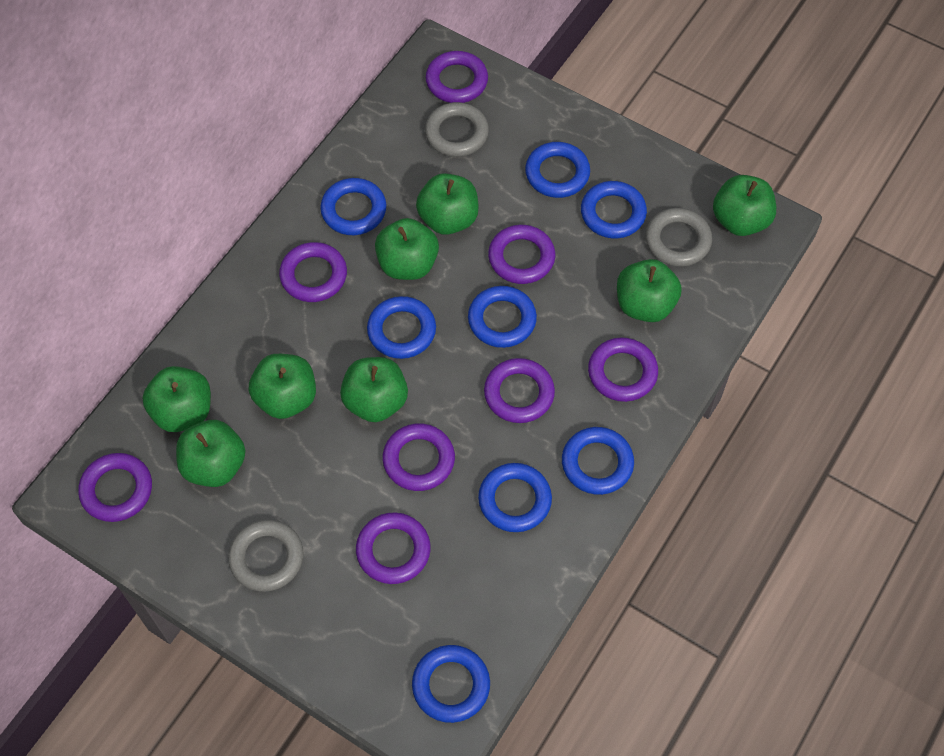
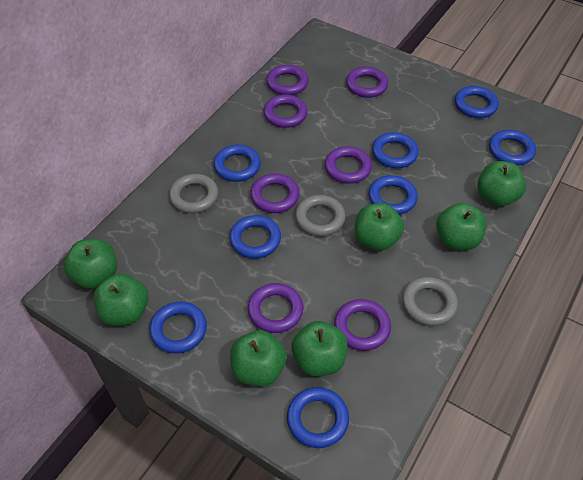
green apple: 8 -> 7
purple ring: 8 -> 7

